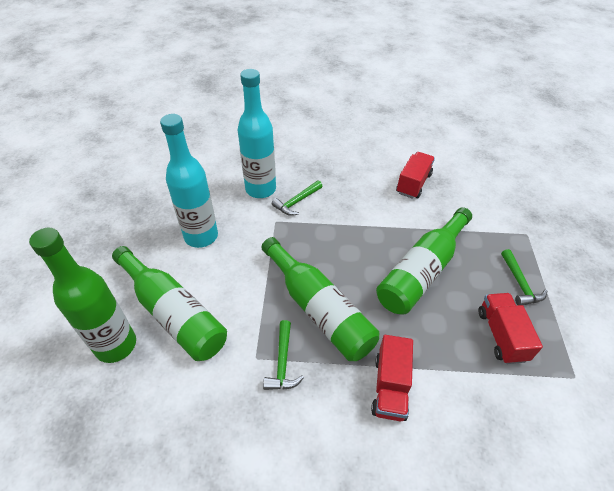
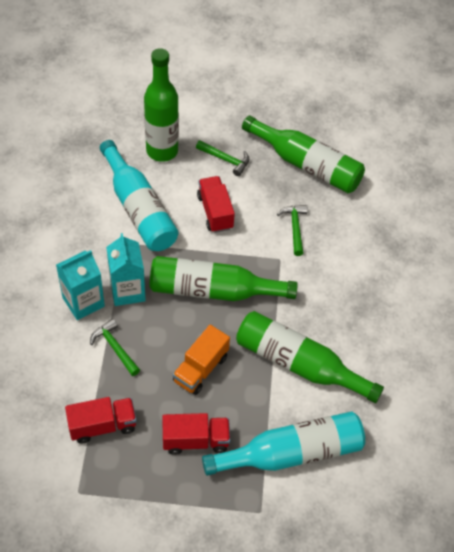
orange truck: 0 -> 1
turquoise carton: 0 -> 2

